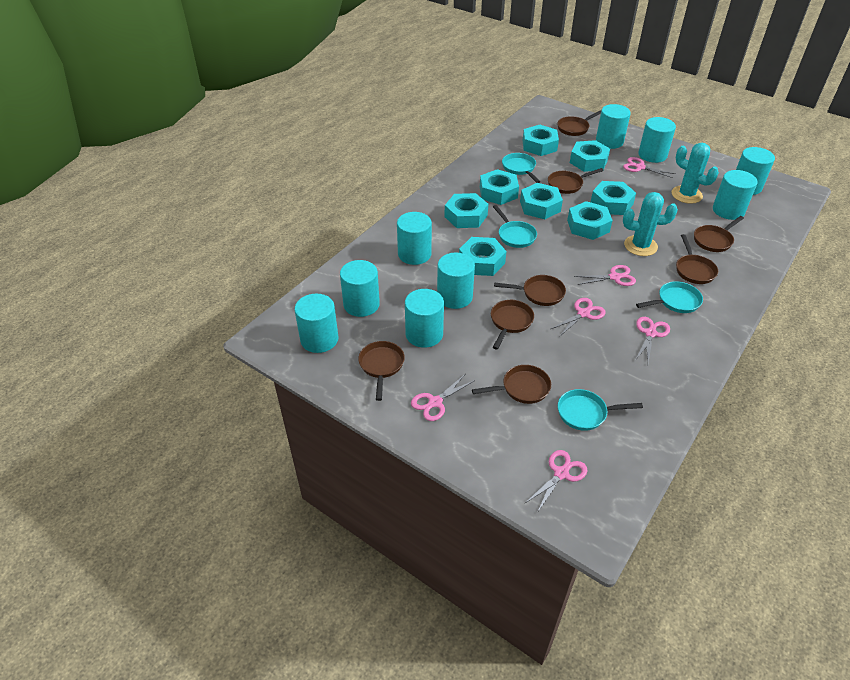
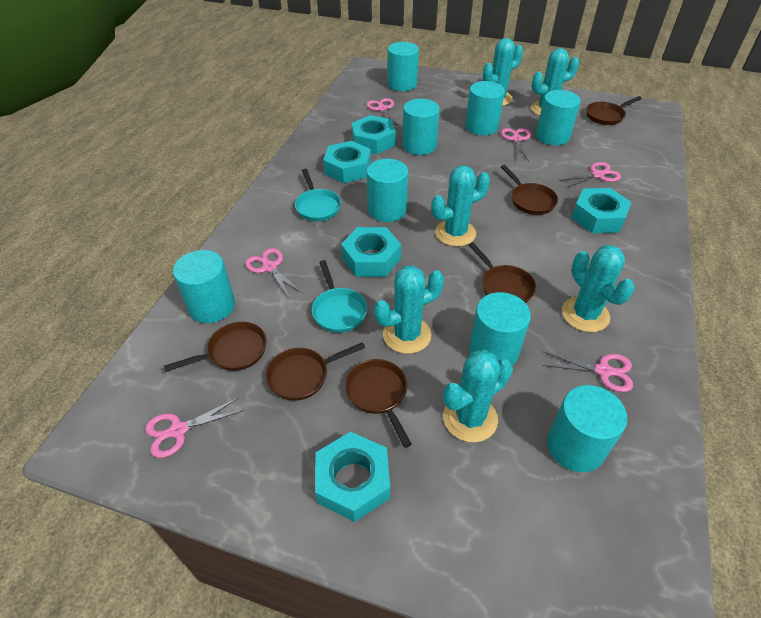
brown pan: 8 -> 6
turquoise cactus: 2 -> 6
turquoise cylinder: 9 -> 8
turquoise nut: 8 -> 5
turquoise pan: 4 -> 2

